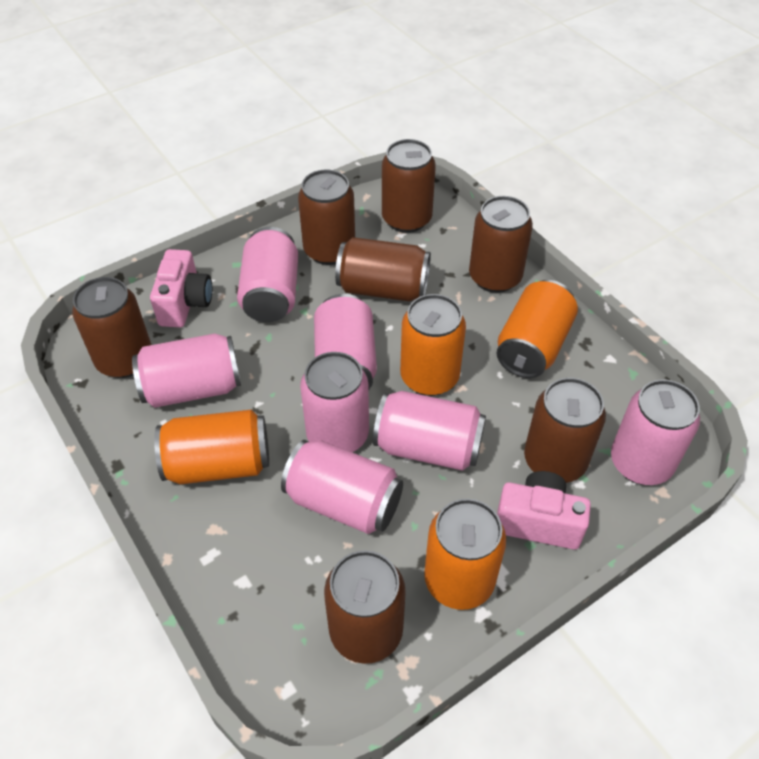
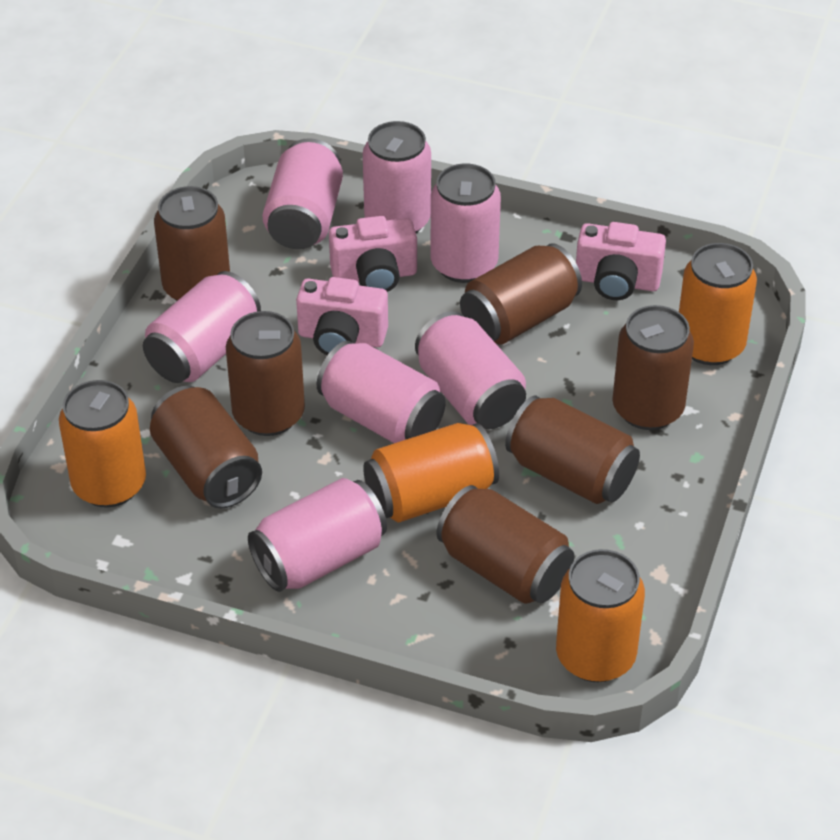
pink camera: 2 -> 3

